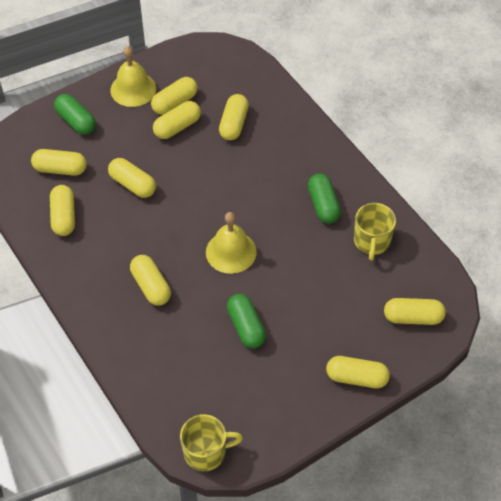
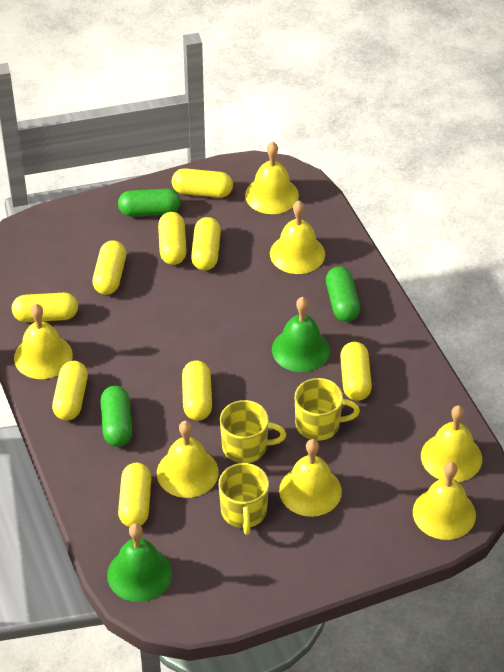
green bell: 0 -> 2
yellow bell: 2 -> 7
yellow mug: 2 -> 3

